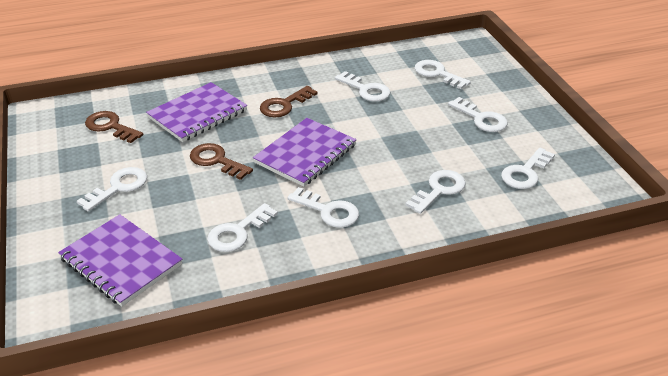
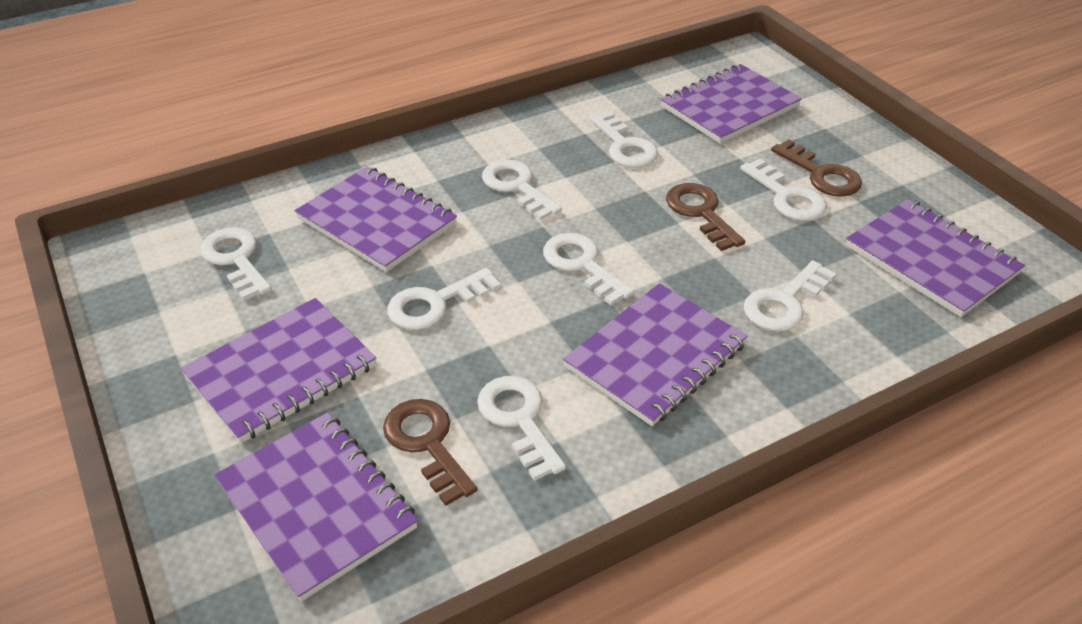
purple notebook: 3 -> 6

